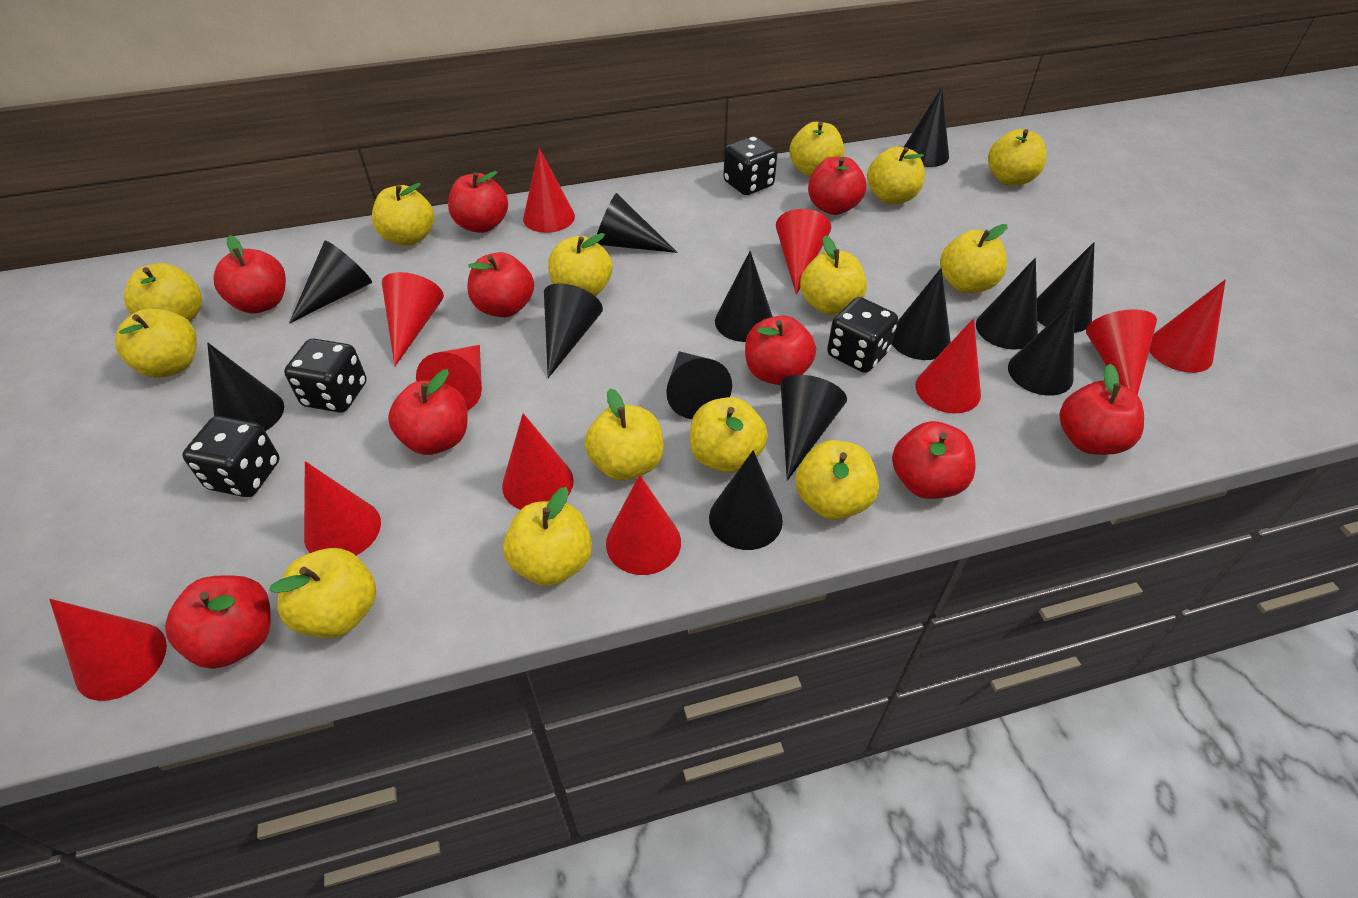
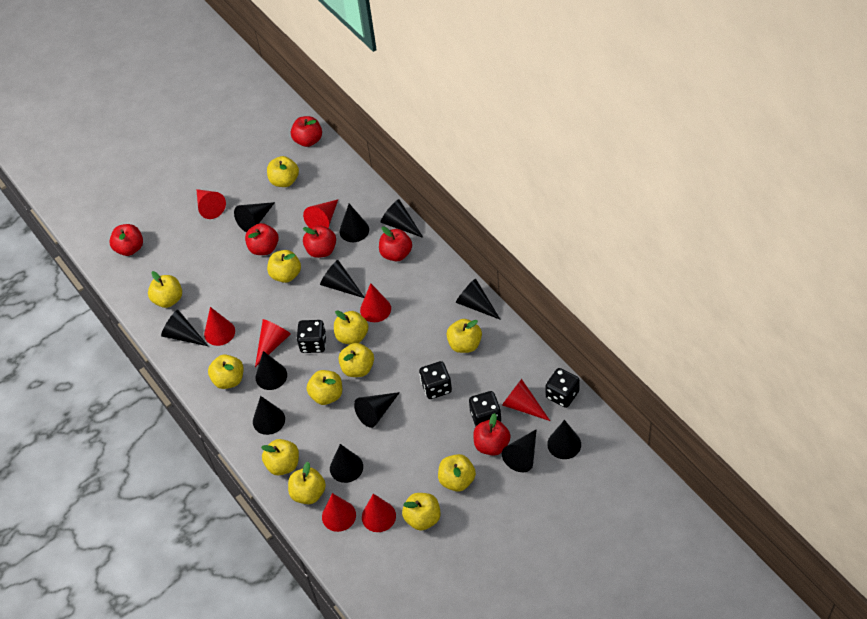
black cone: 13 -> 12
red apple: 9 -> 6
red cone: 11 -> 8
yellow apple: 14 -> 12

